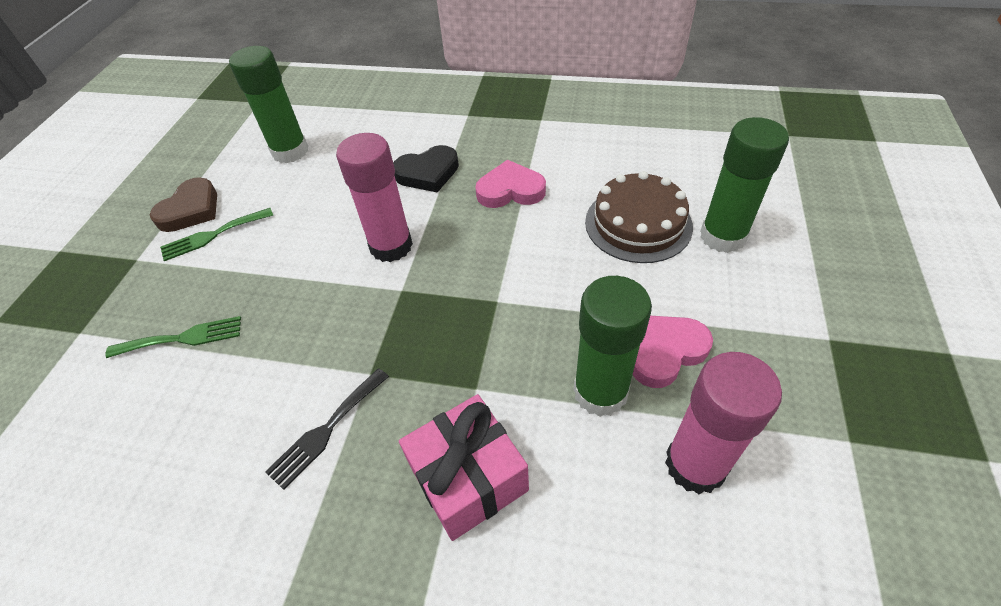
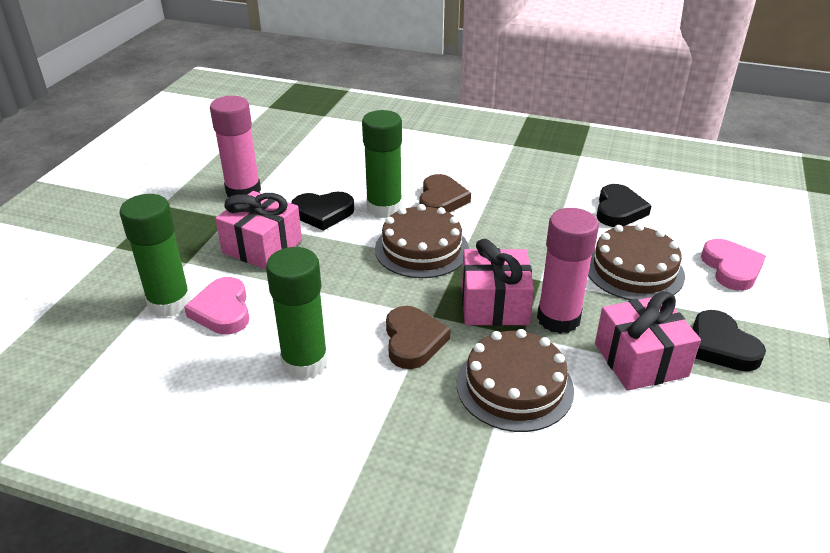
black fork: 1 -> 0
black heart: 1 -> 3
brown cake: 1 -> 3
brown heart: 1 -> 2
green fork: 2 -> 0
pink gift: 1 -> 3

